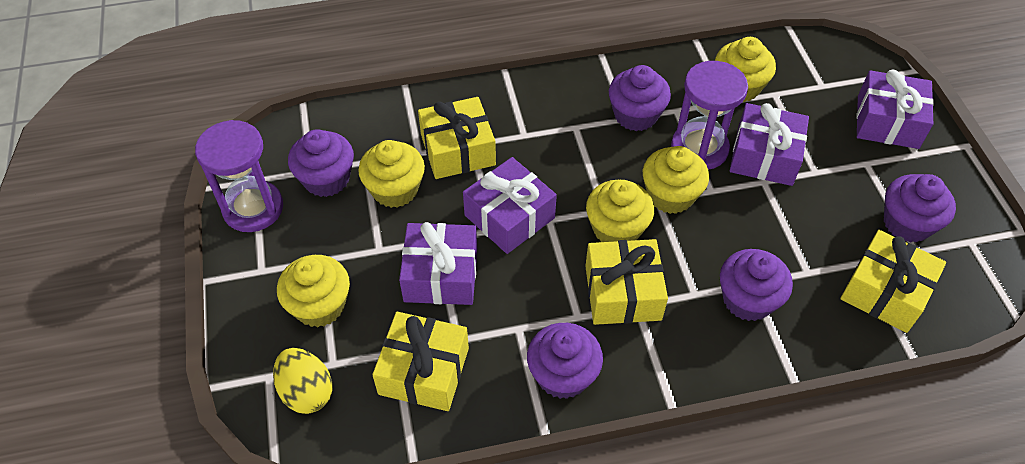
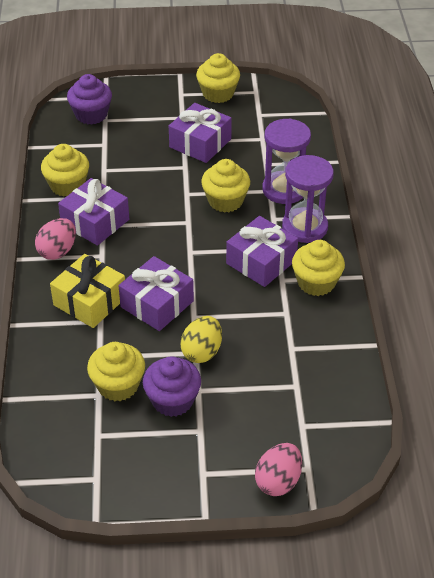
pink egg: 0 -> 2
purple cupcake: 5 -> 2
yellow gift: 4 -> 1

